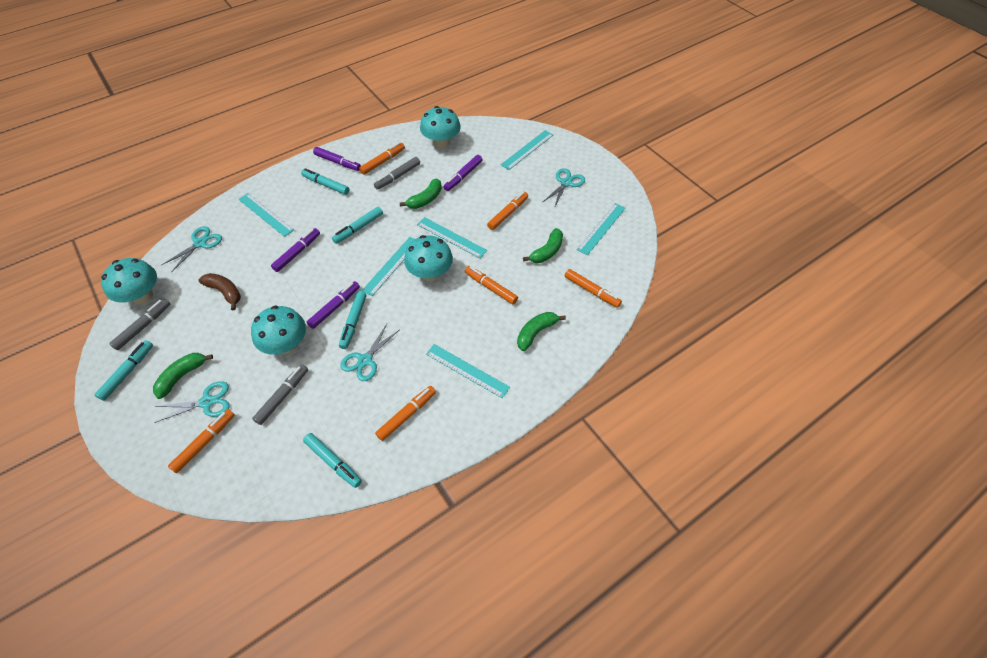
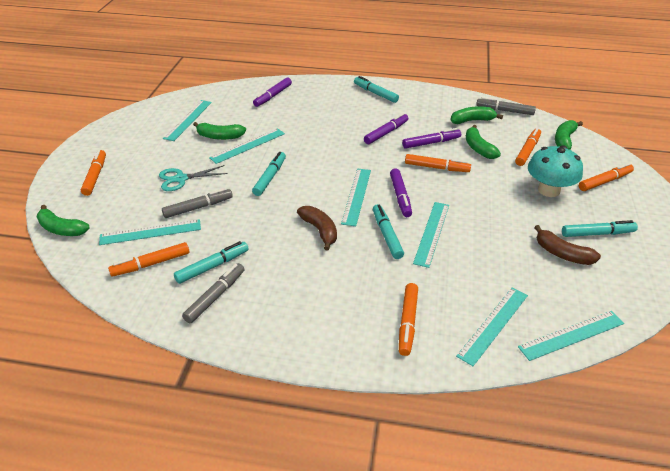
brown banana: 1 -> 2
green banana: 4 -> 5
turquoise mushroom: 4 -> 1
turquoise ruler: 6 -> 7
turquoise scissors: 4 -> 1

